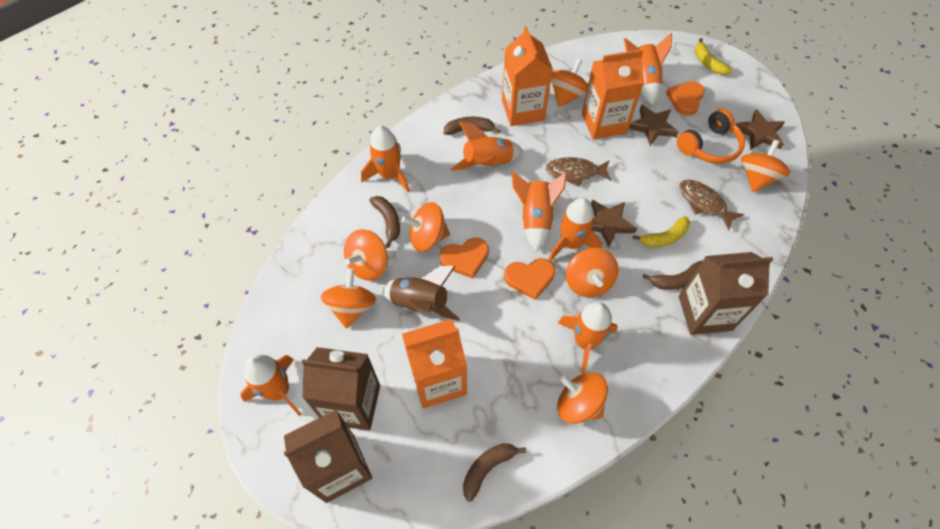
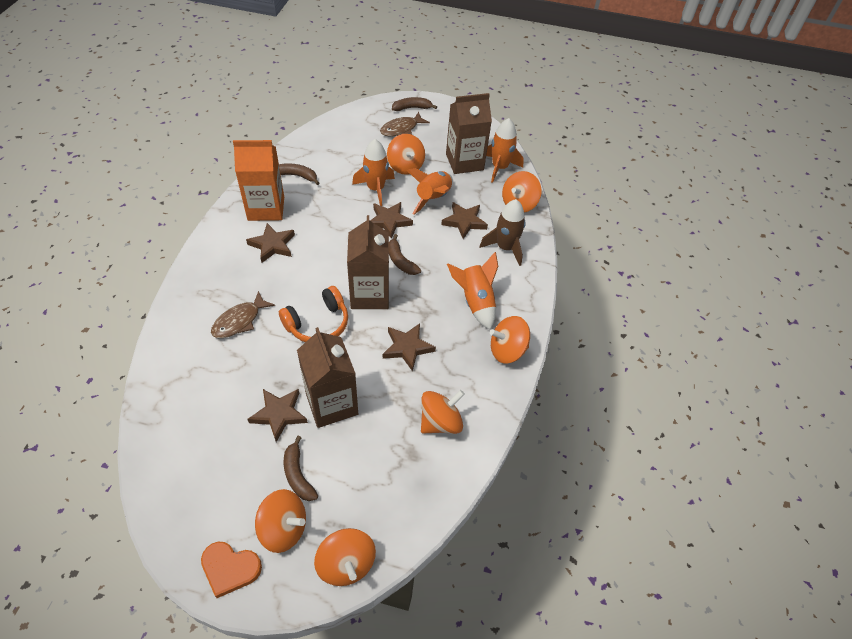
brown star: 3 -> 5
orange carton: 3 -> 1
orange heart: 3 -> 1
orange rocket: 7 -> 4
orange spinning top: 7 -> 6
yellow banana: 2 -> 0

